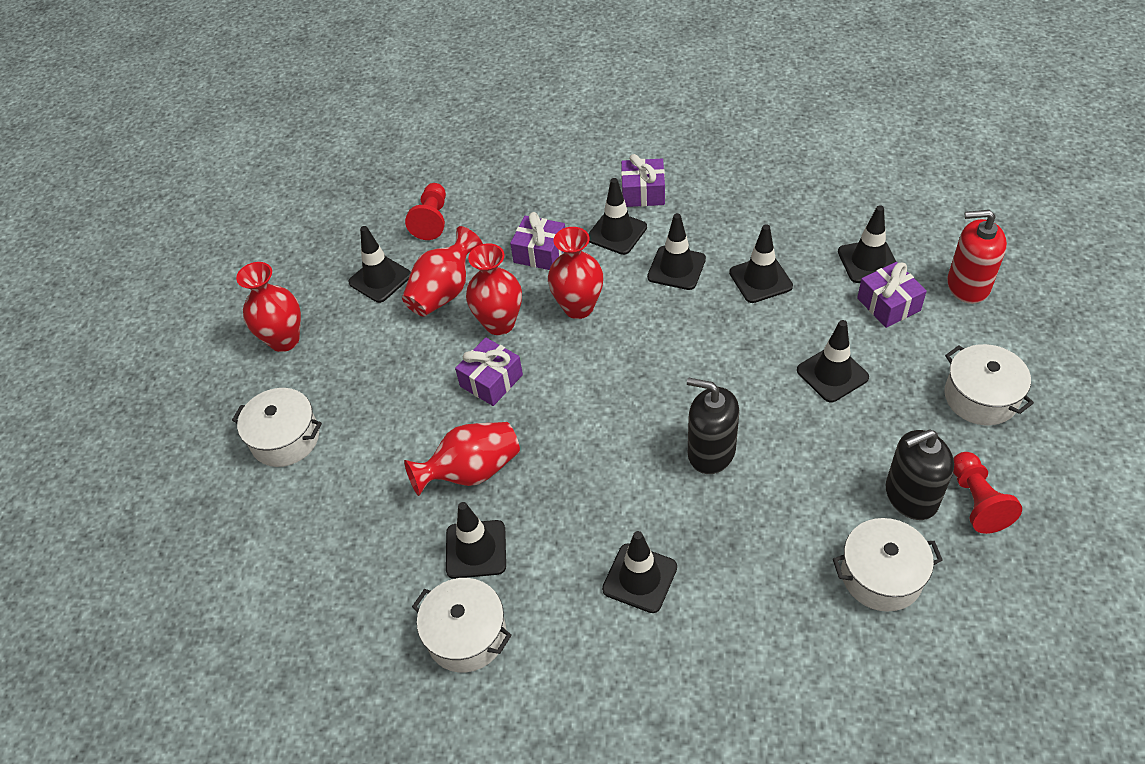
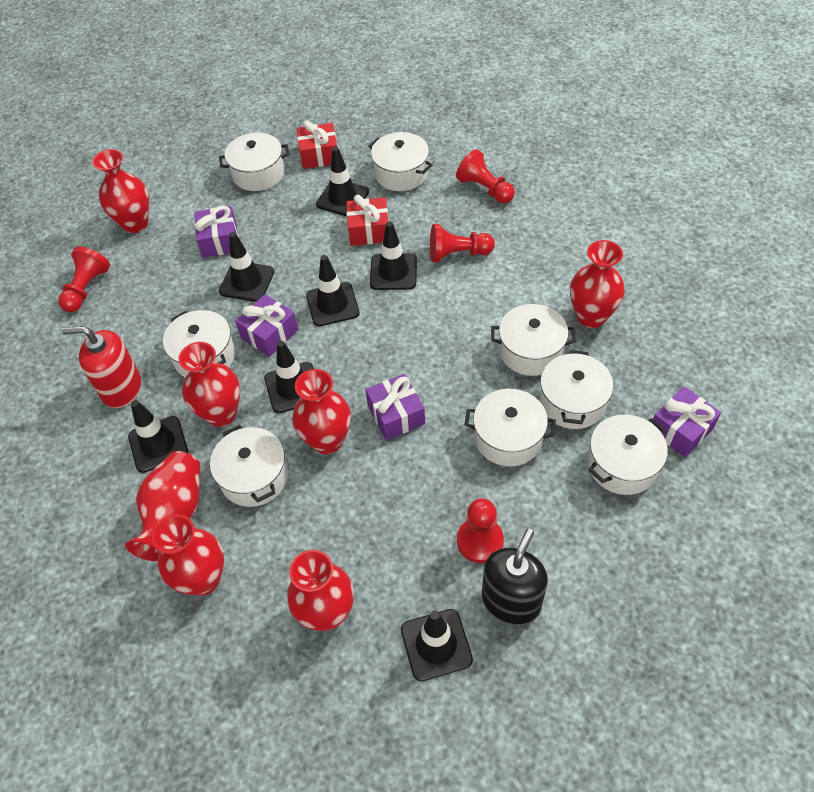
black soap dispenser: 2 -> 1
black traffic cone: 8 -> 7
red gift: 0 -> 2
red pawn: 2 -> 4
red vase: 5 -> 7
white pot: 4 -> 8

